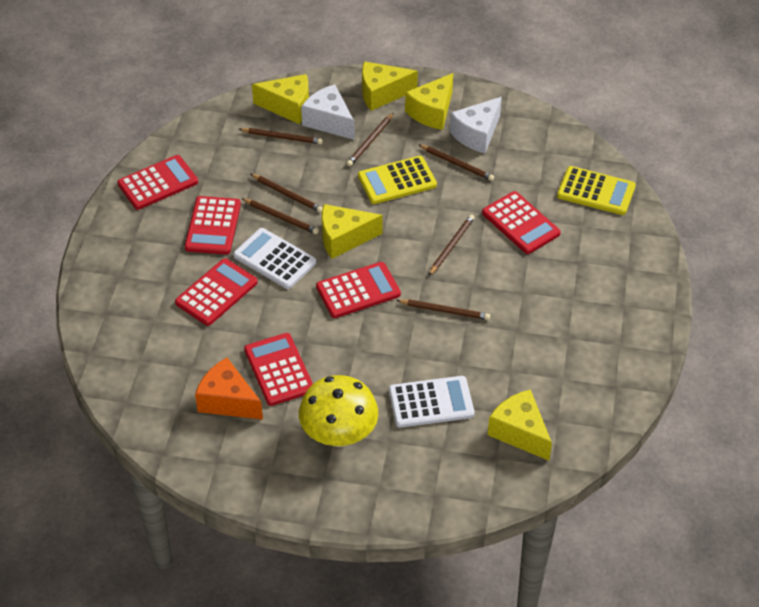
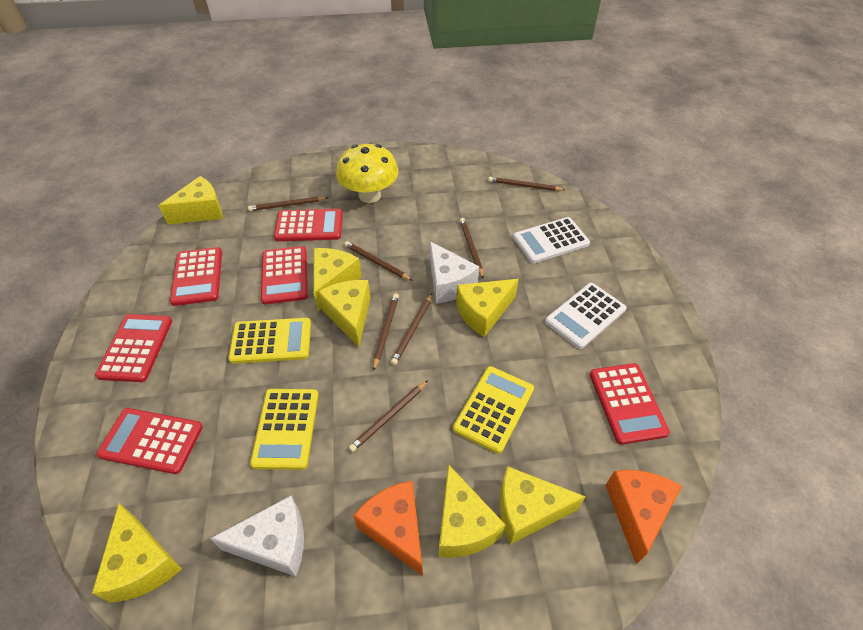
orange cheese: 1 -> 2
yellow calculator: 2 -> 3
yellow cheese: 5 -> 7

